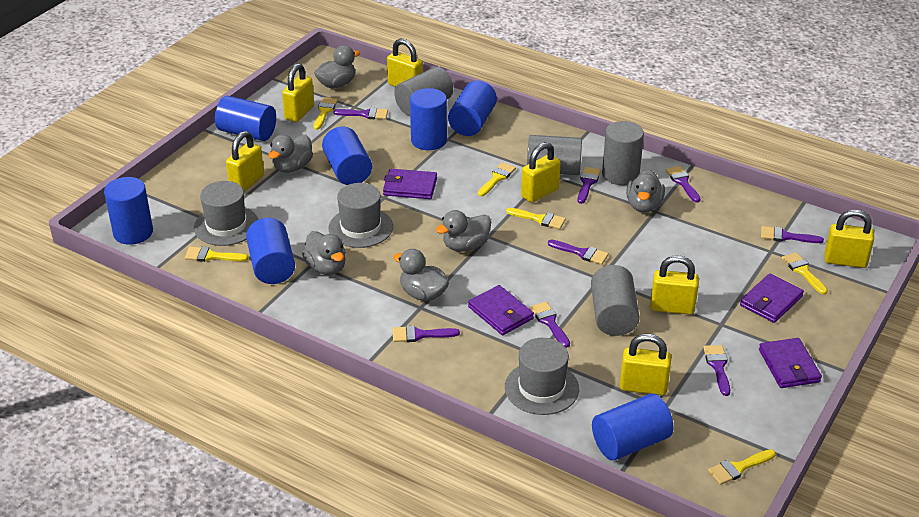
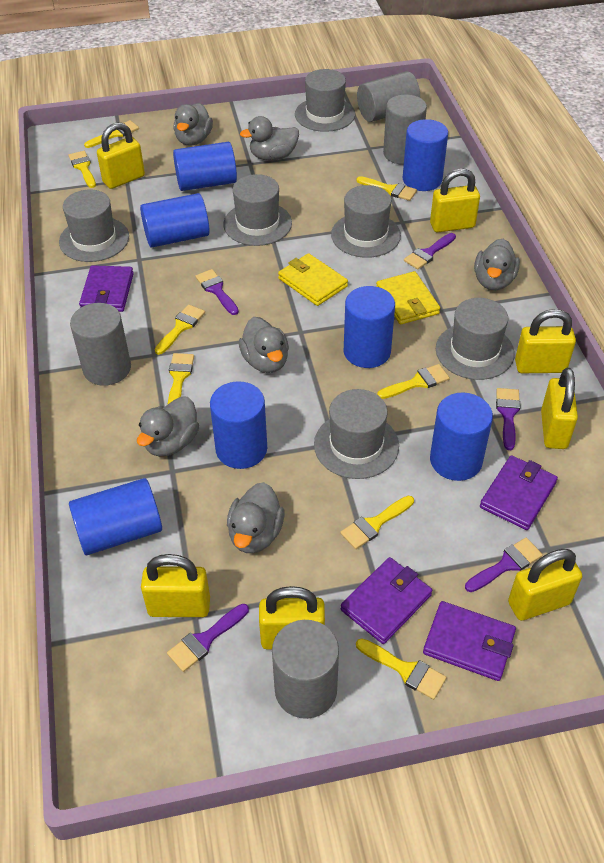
grey hat: 3 -> 6
purple brush: 8 -> 5
yellow brush: 6 -> 8
yellow wallet: 0 -> 2

